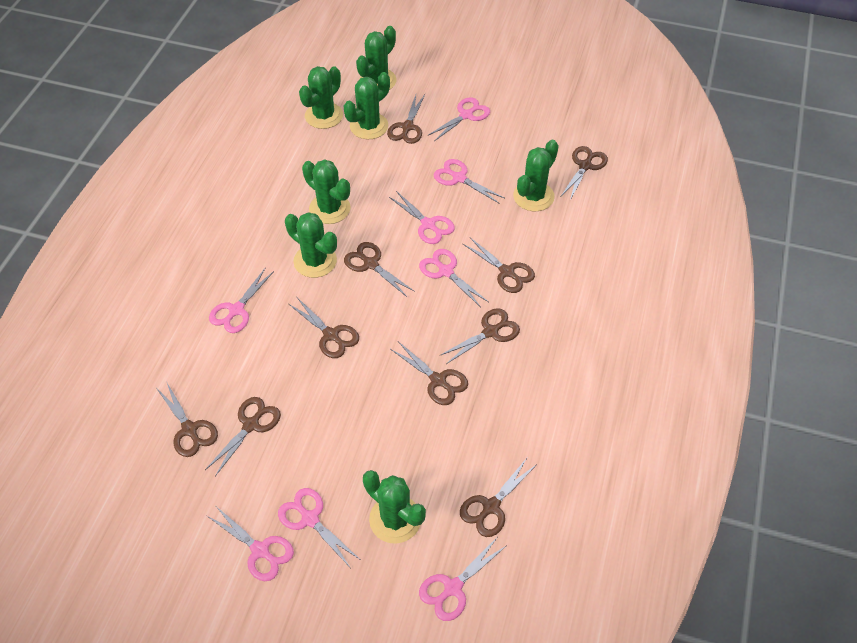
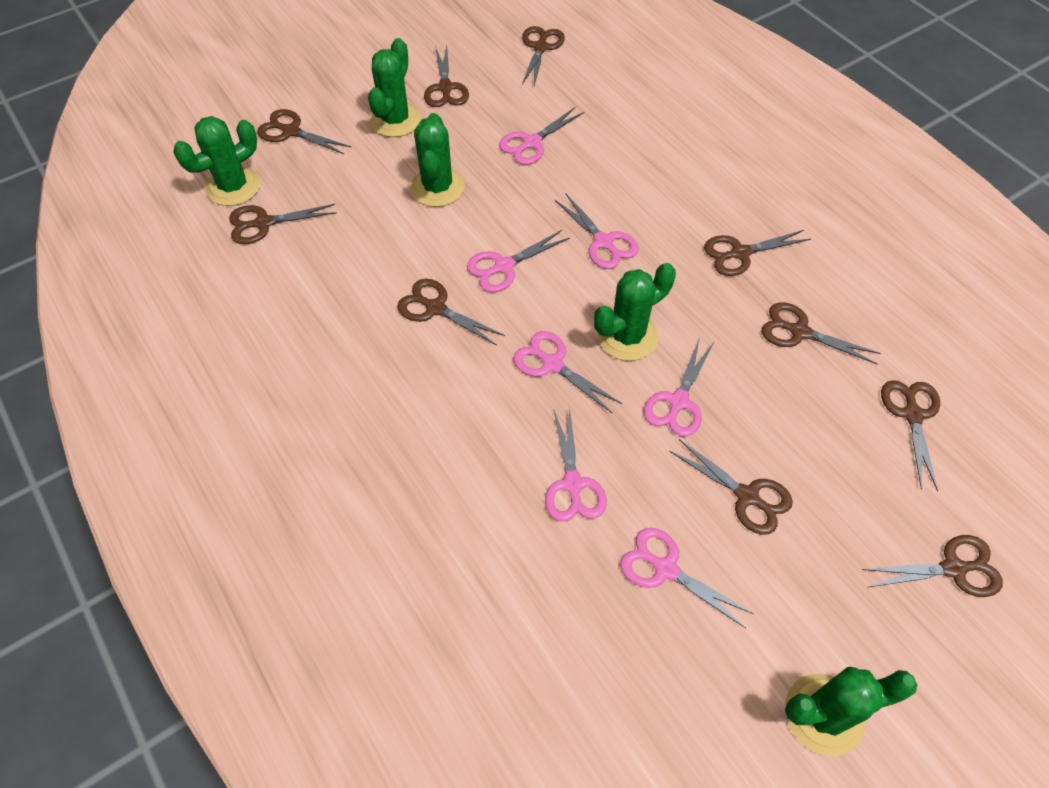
green cactus: 7 -> 5
pink scissors: 8 -> 7

